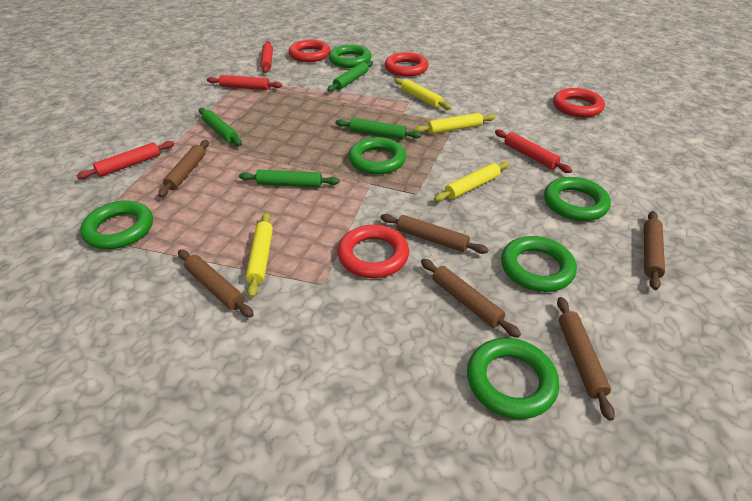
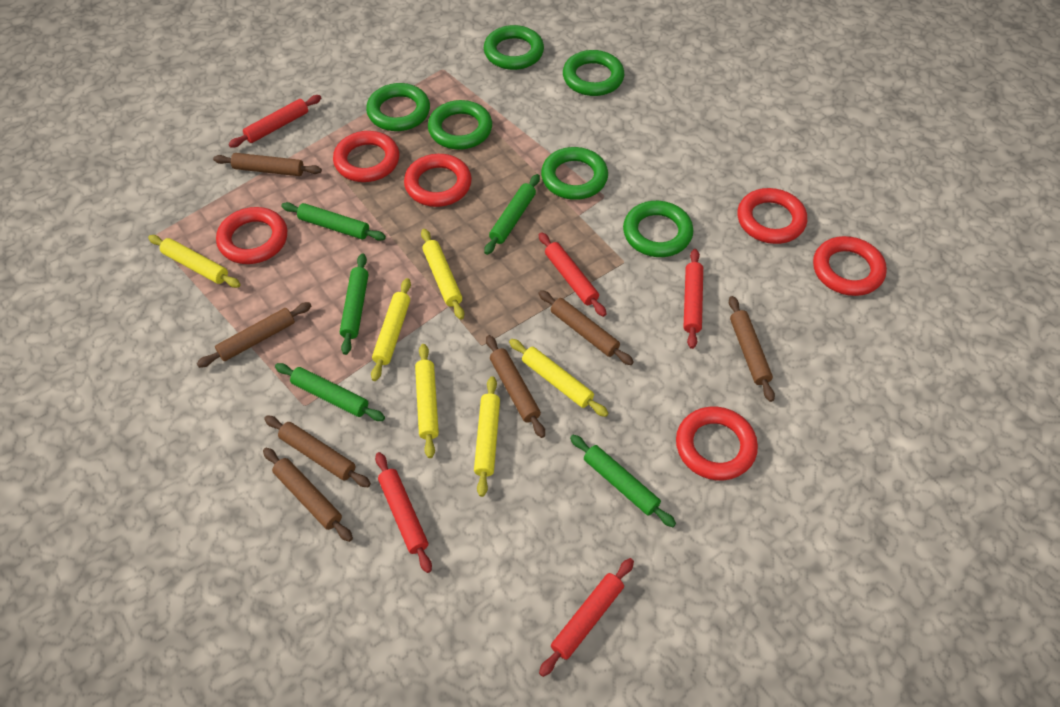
brown rolling pin: 6 -> 7
green rolling pin: 4 -> 5
red ring: 4 -> 6
red rolling pin: 4 -> 5
yellow rolling pin: 4 -> 6

